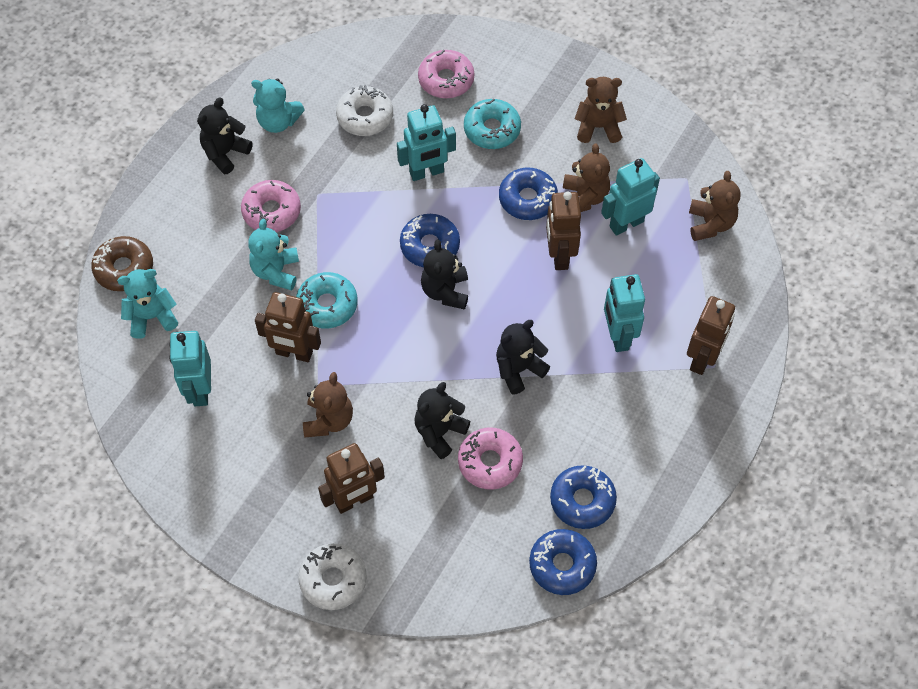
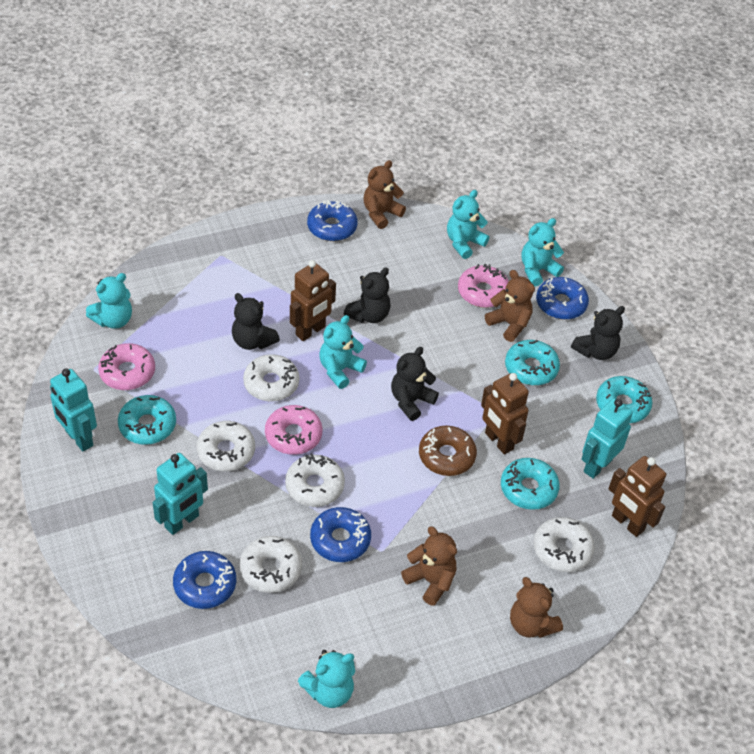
brown robot: 4 -> 3
turquoise donut: 2 -> 4
turquoise robot: 4 -> 3
turquoise teddy bear: 3 -> 5
white donut: 2 -> 5

